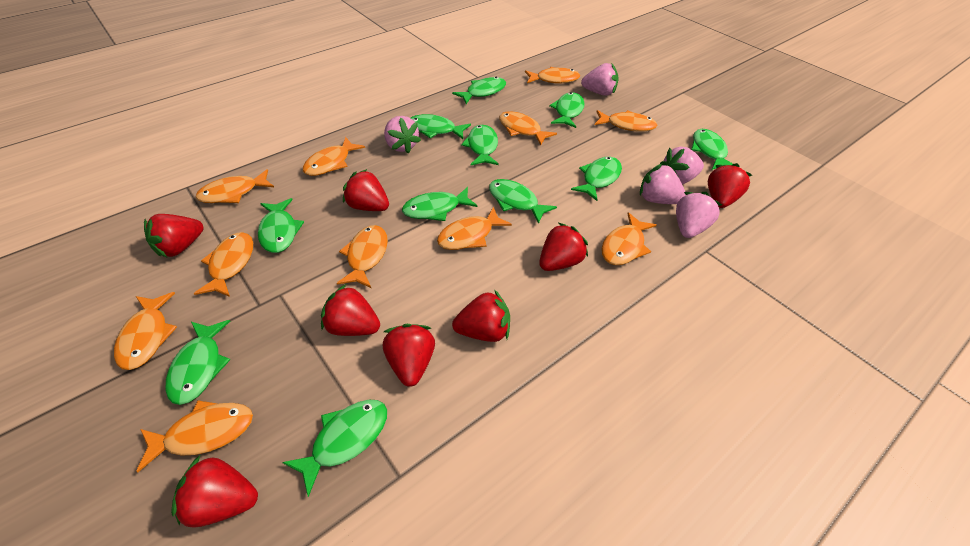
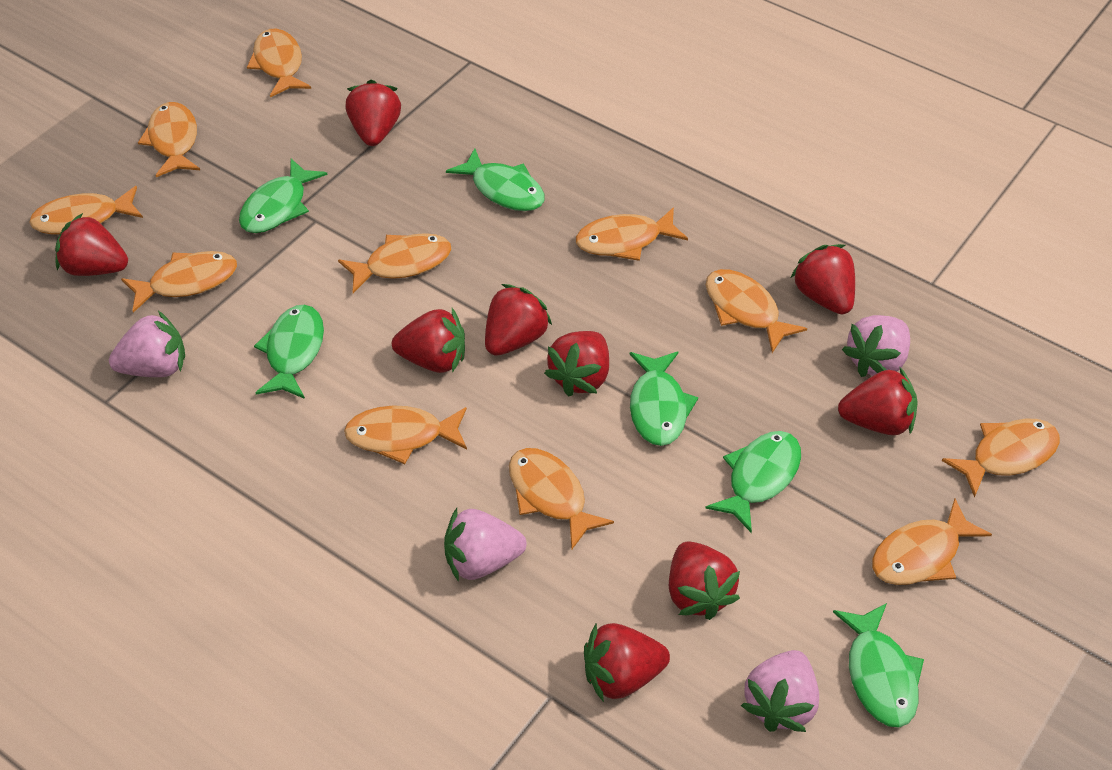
green fish: 11 -> 6
pink strawberry: 5 -> 4
red strawberry: 8 -> 9

